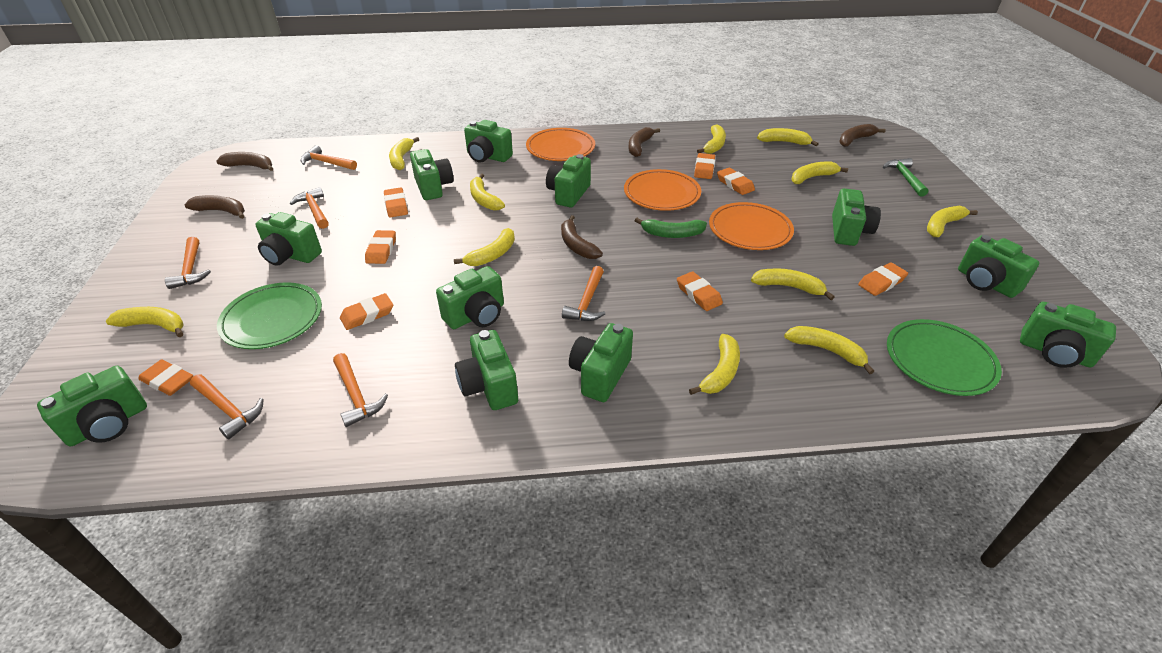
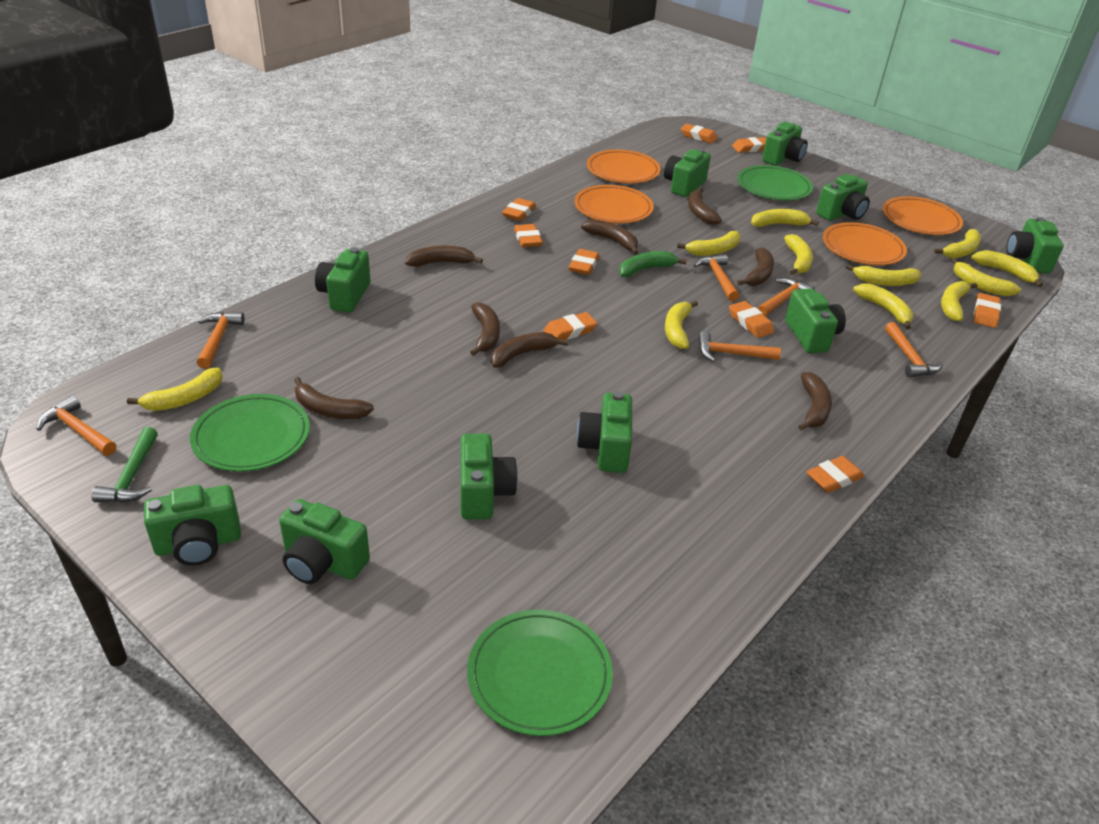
brown banana: 5 -> 8
green camera: 11 -> 10
green plate: 2 -> 3
orange eraser: 8 -> 9
orange plate: 3 -> 4

